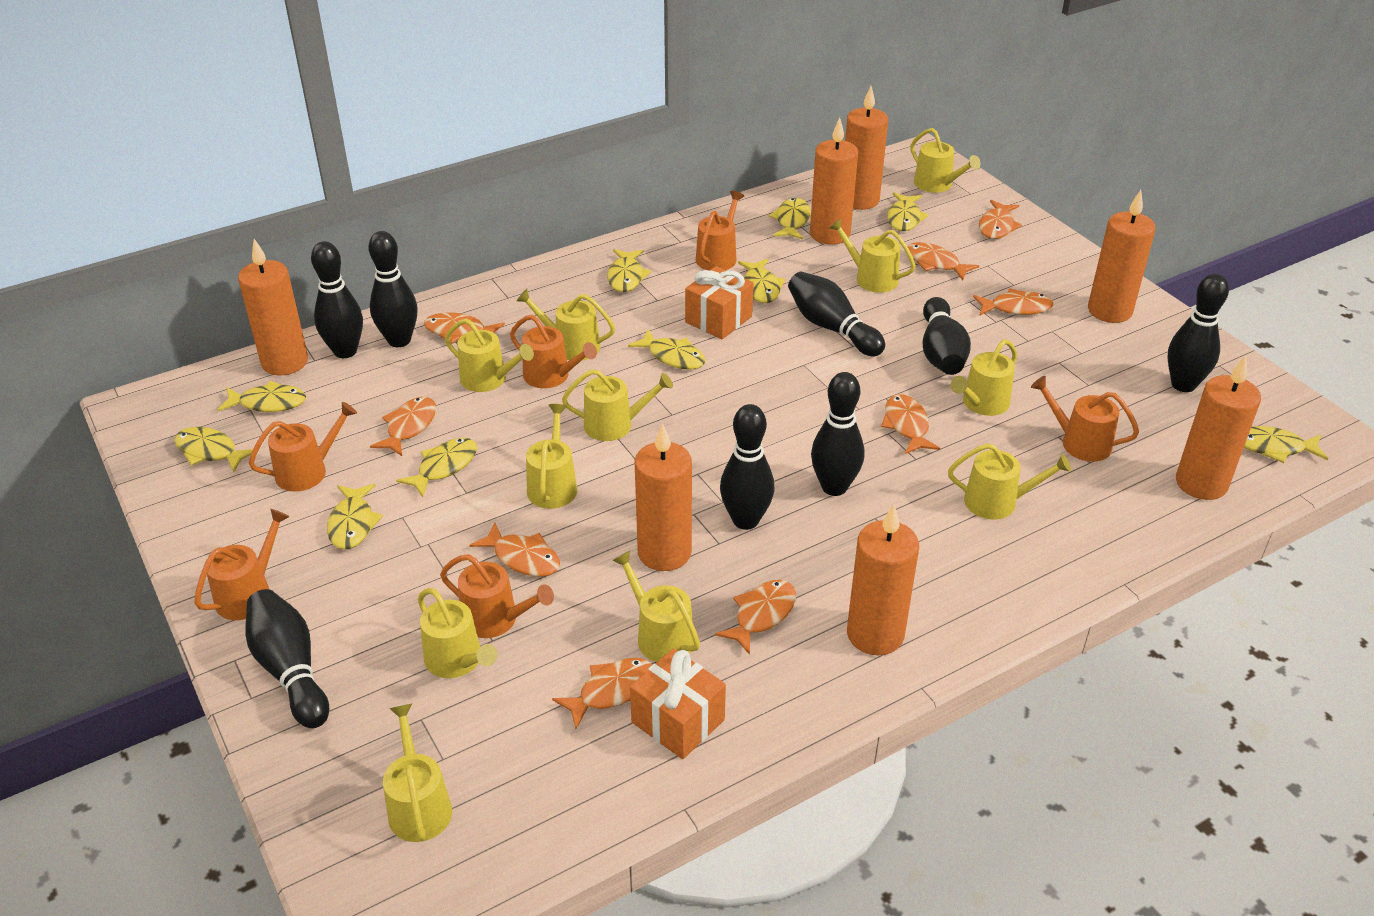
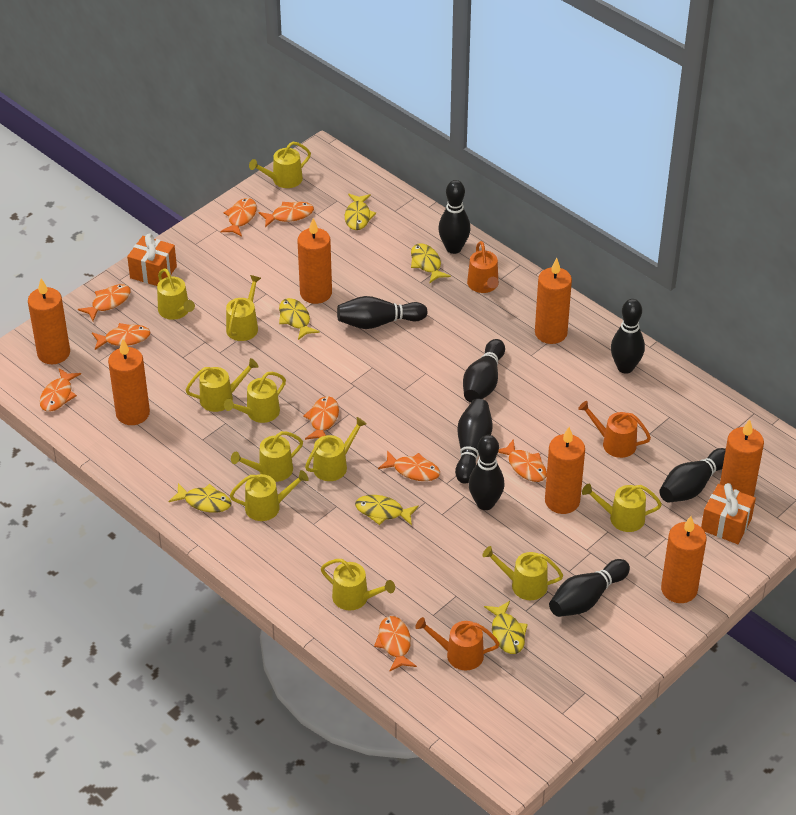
orange watering can: 6 -> 3
yellow fish: 10 -> 6

